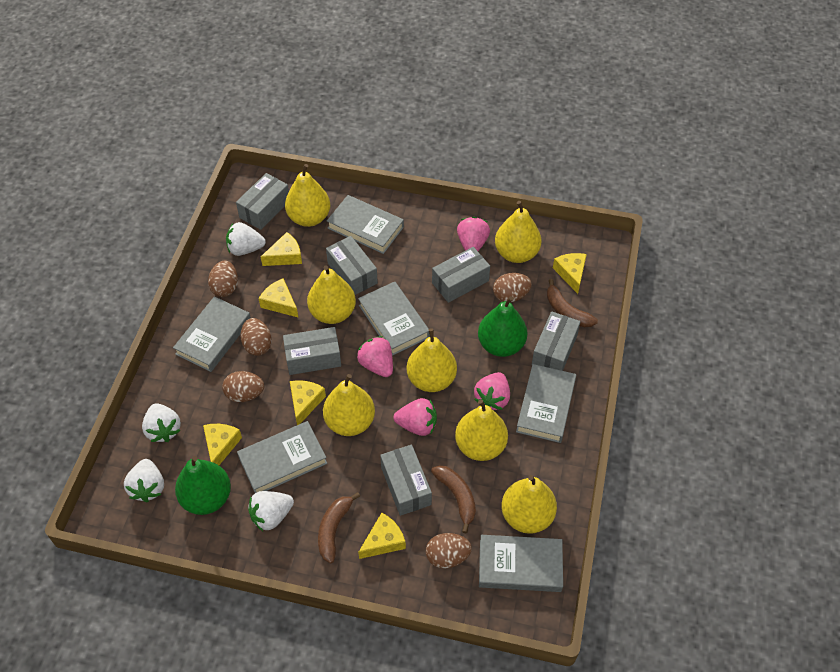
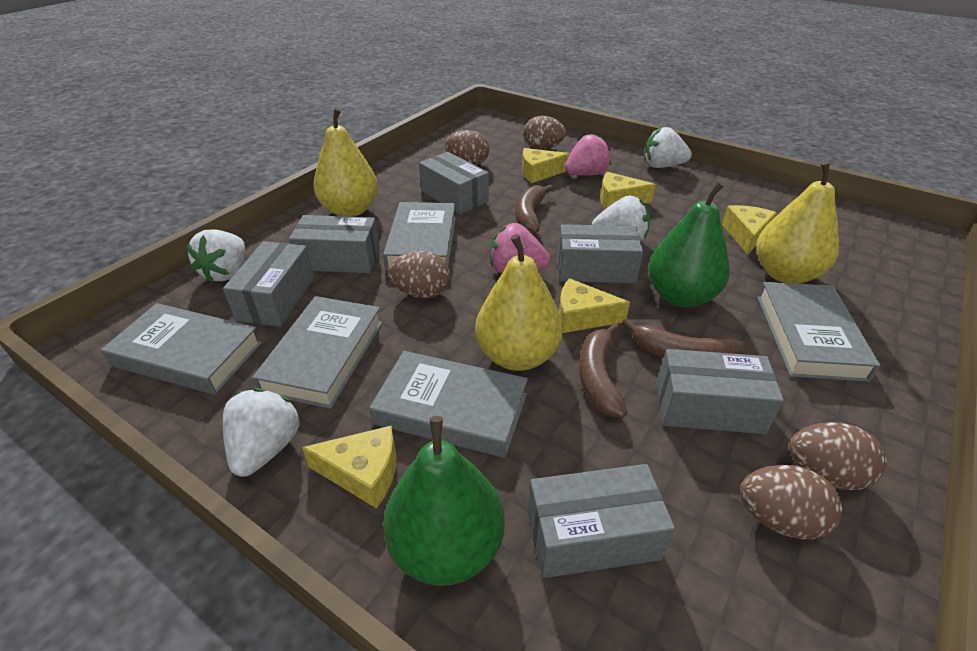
grey book: 6 -> 5
pink strawberry: 4 -> 2
yellow cheese: 6 -> 5
yellow pear: 7 -> 3

